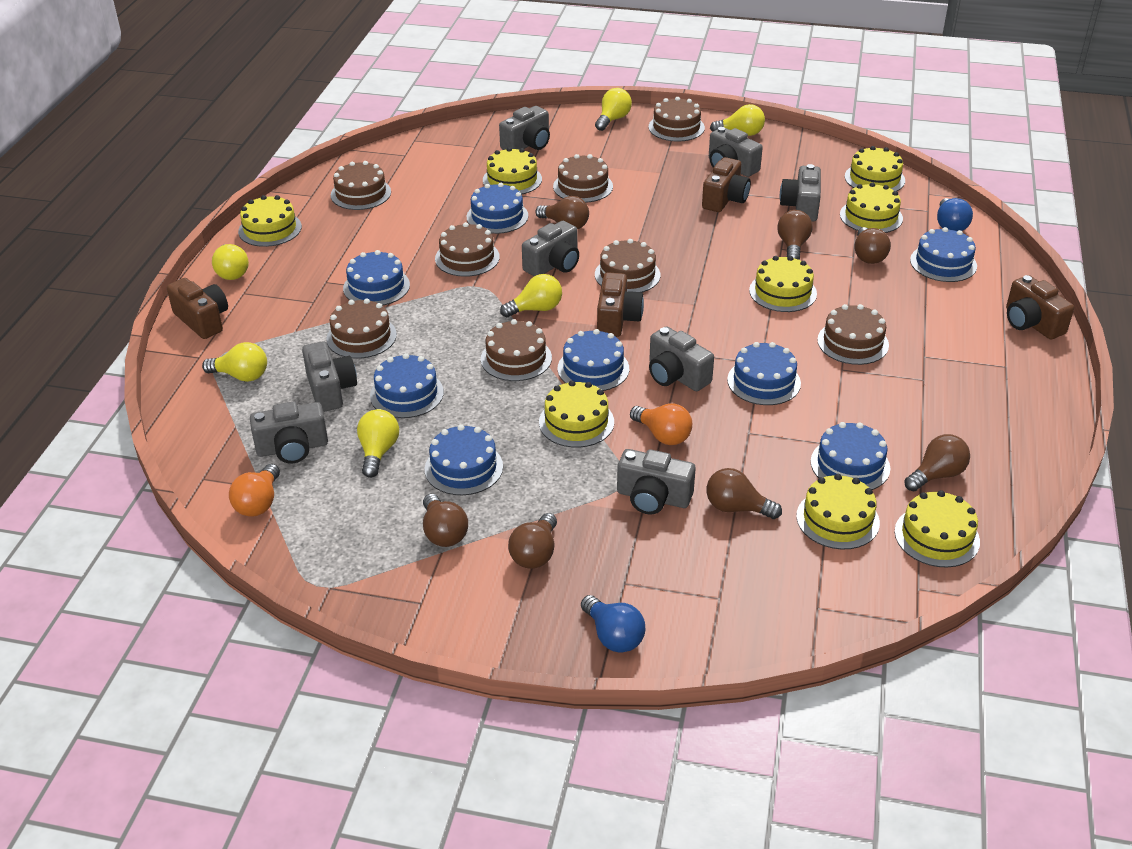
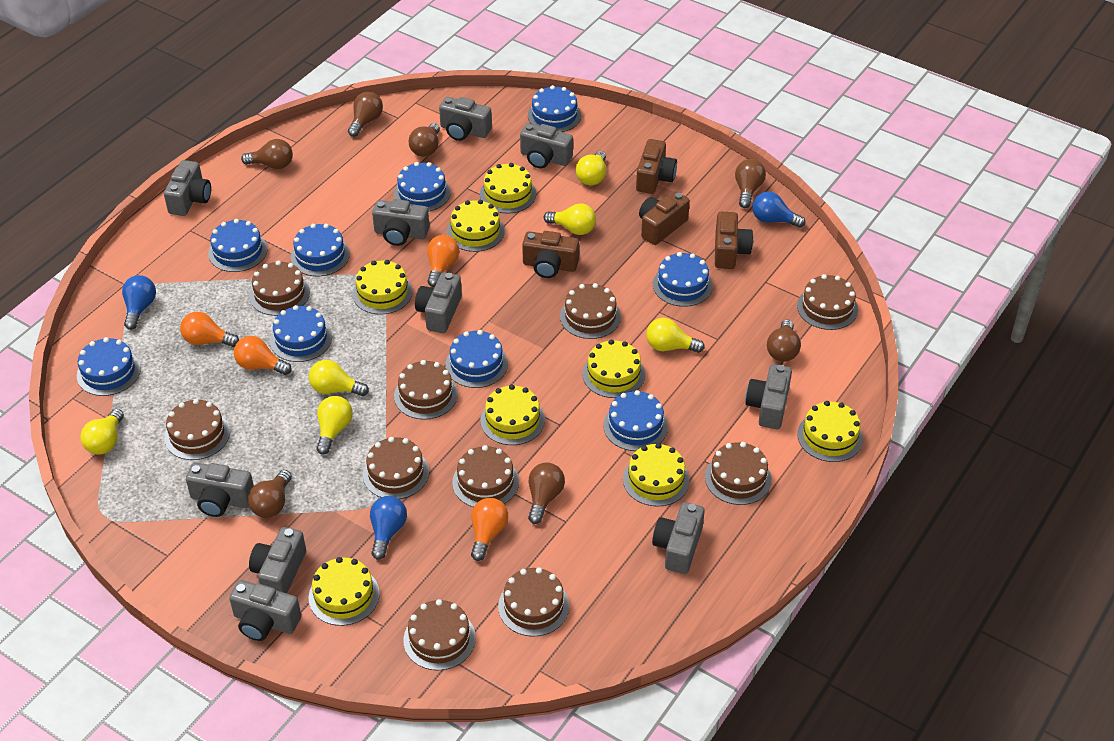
blue cake: 8 -> 9
blue light bulb: 2 -> 3
brown cake: 8 -> 10
grey camera: 8 -> 10
orange light bulb: 2 -> 4

